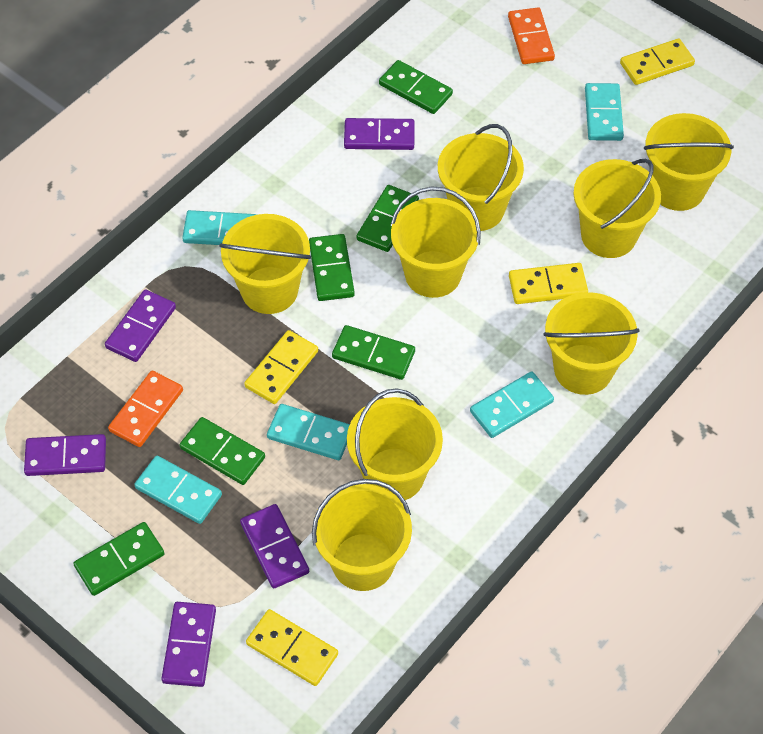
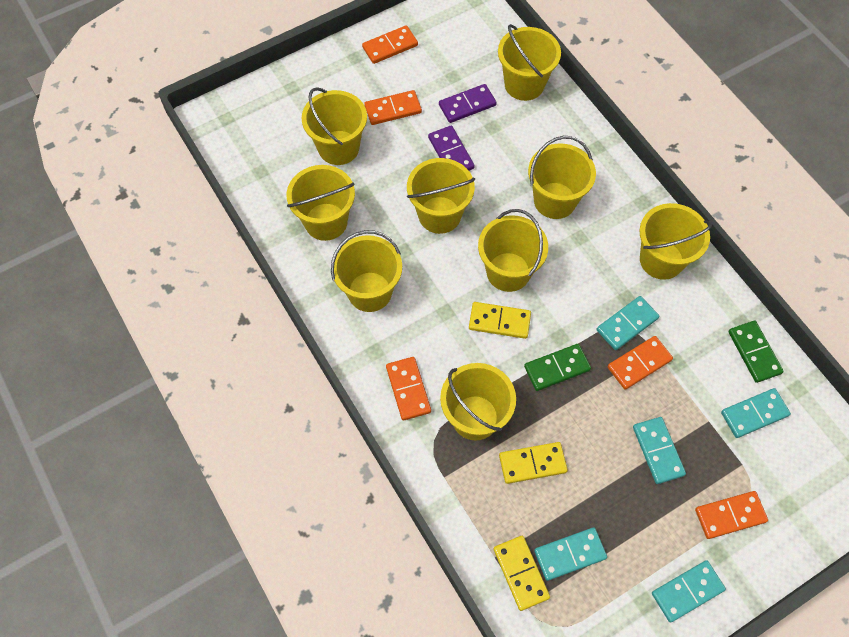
green domino: 6 -> 2
orange domino: 2 -> 5
purple domino: 5 -> 2
yellow bucket: 8 -> 9
yellow domino: 4 -> 3

